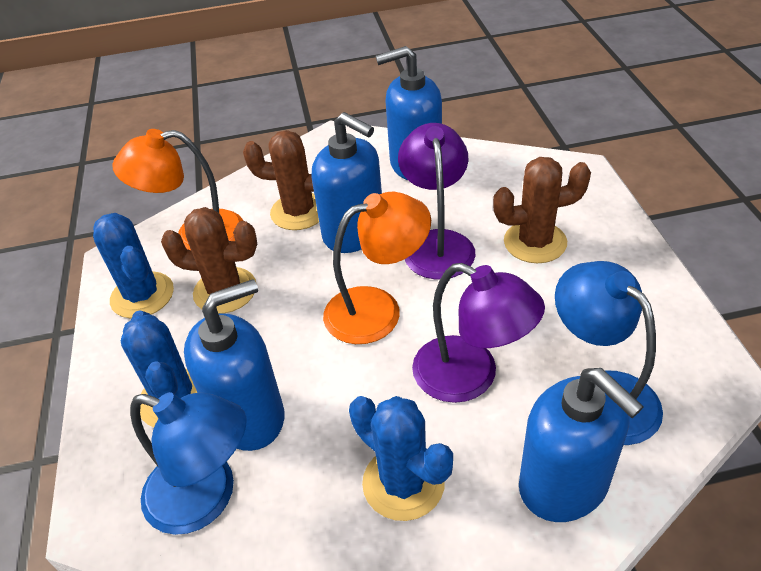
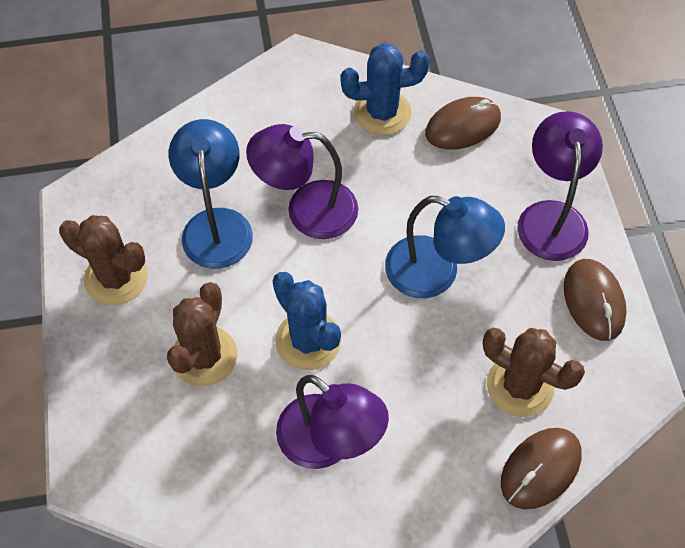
blue cactus: 3 -> 2
blue soap dispenser: 4 -> 0
brown mouse: 0 -> 3
orange lamp: 2 -> 0
purple lamp: 2 -> 3

